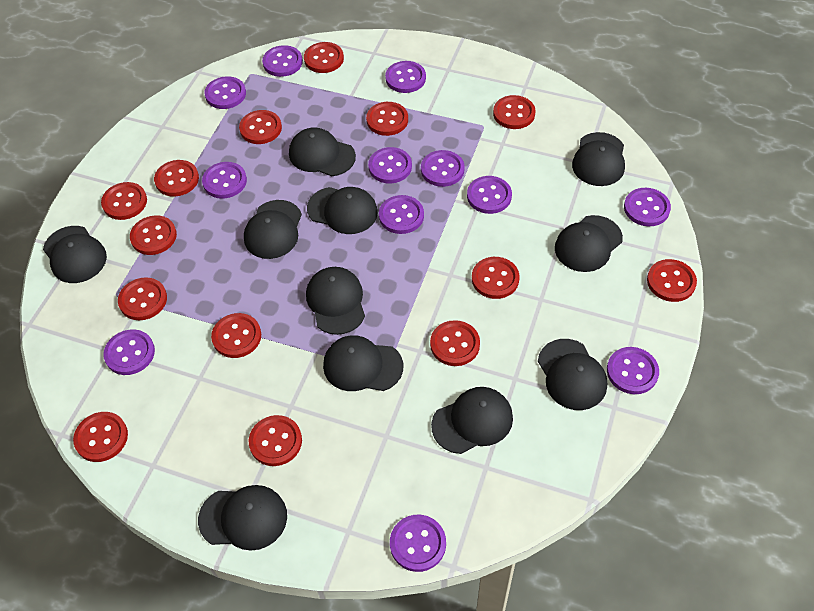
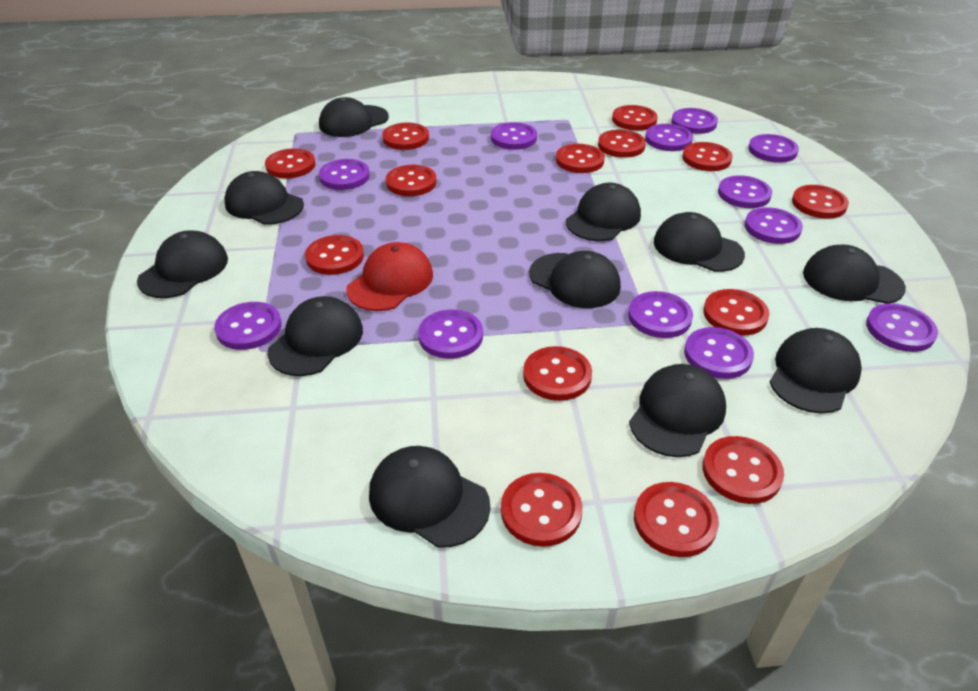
red cap: 0 -> 1

